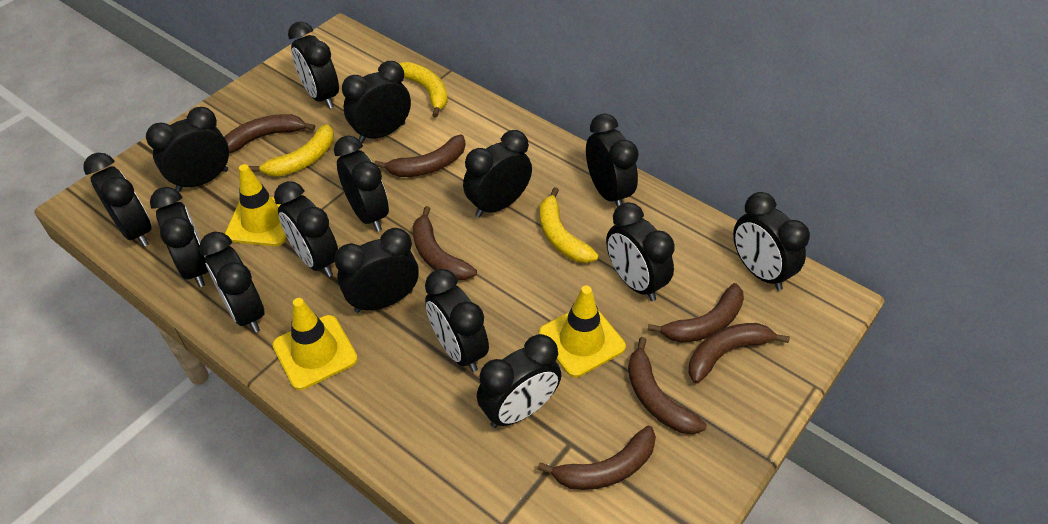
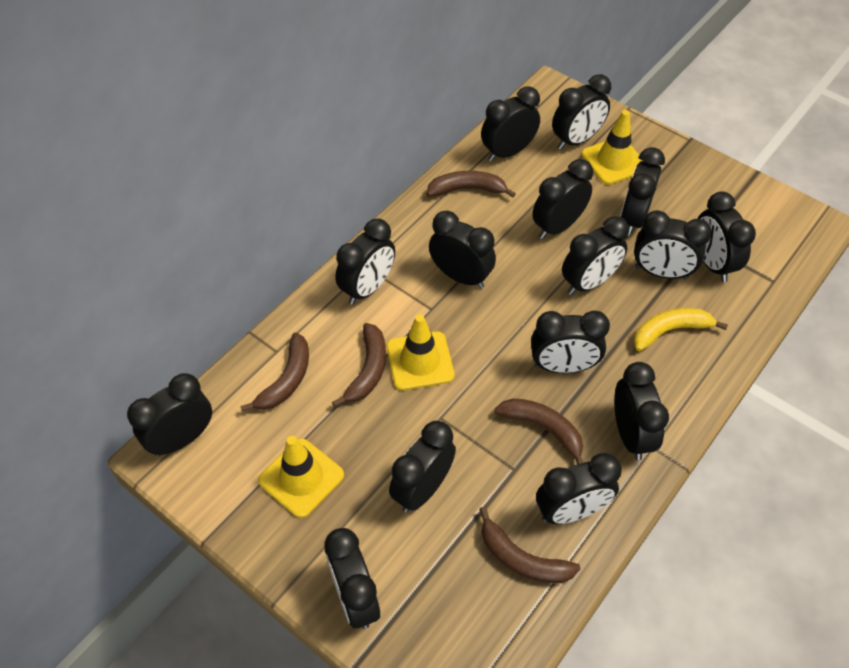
brown banana: 7 -> 5
yellow banana: 3 -> 1

